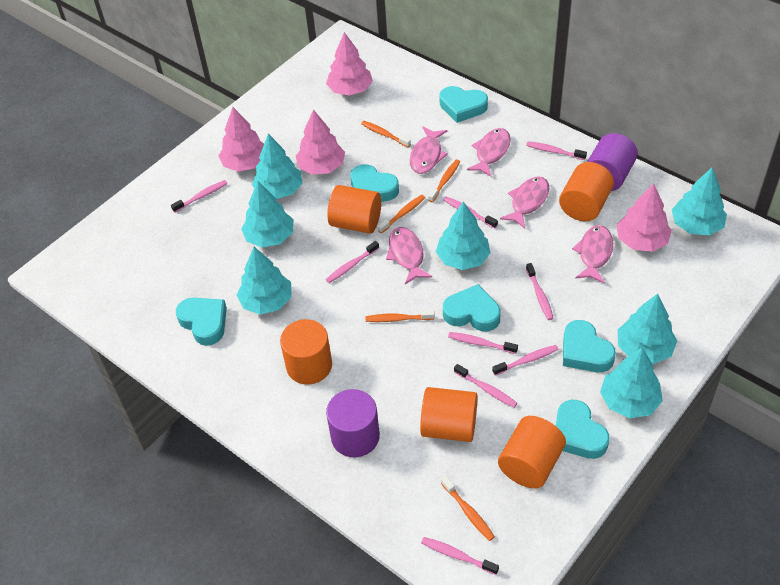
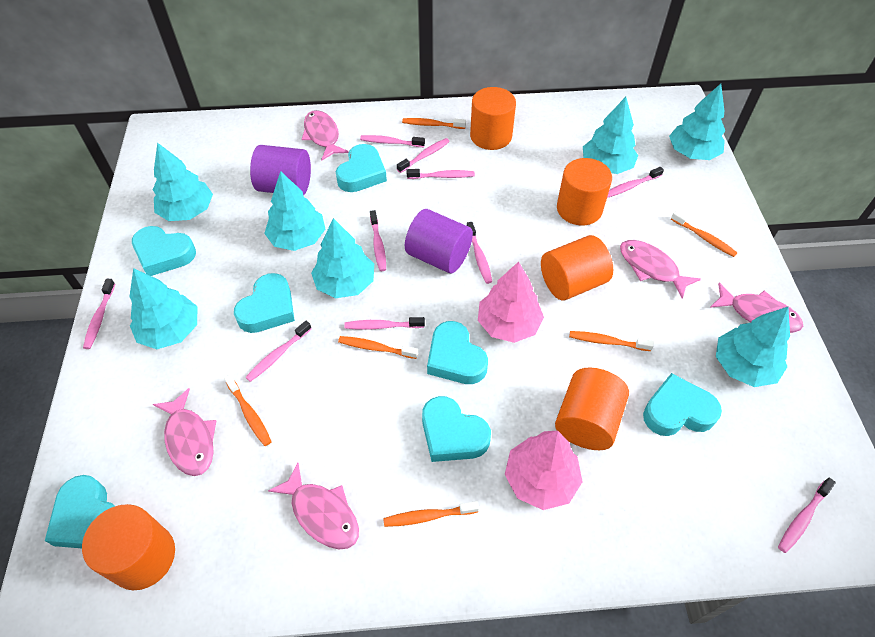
orange toothbrush: 5 -> 6
pink toothbrush: 9 -> 10
pink tree: 4 -> 2
turquoise heart: 6 -> 7

